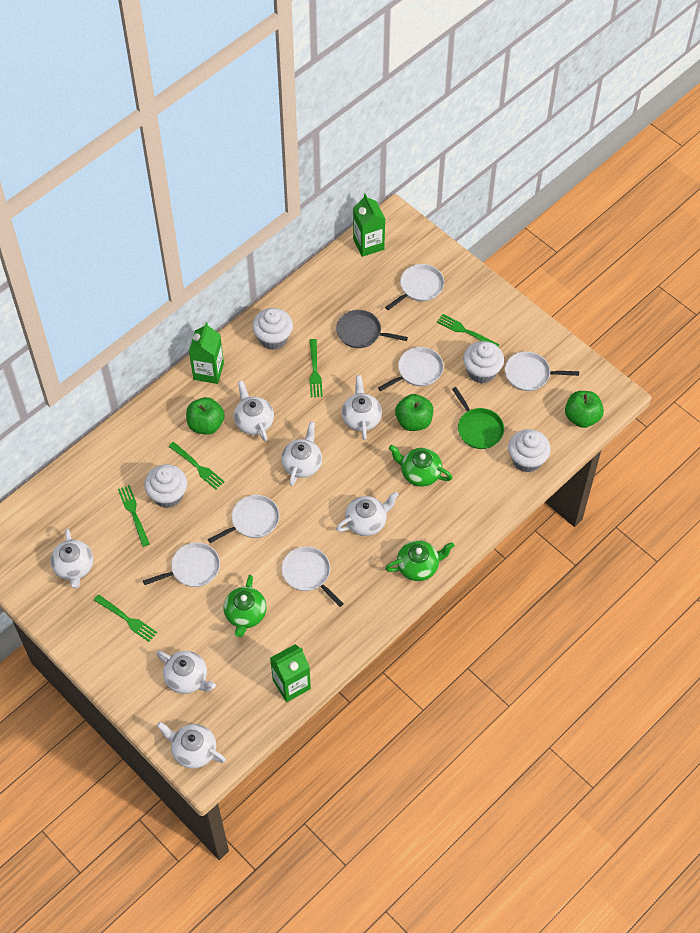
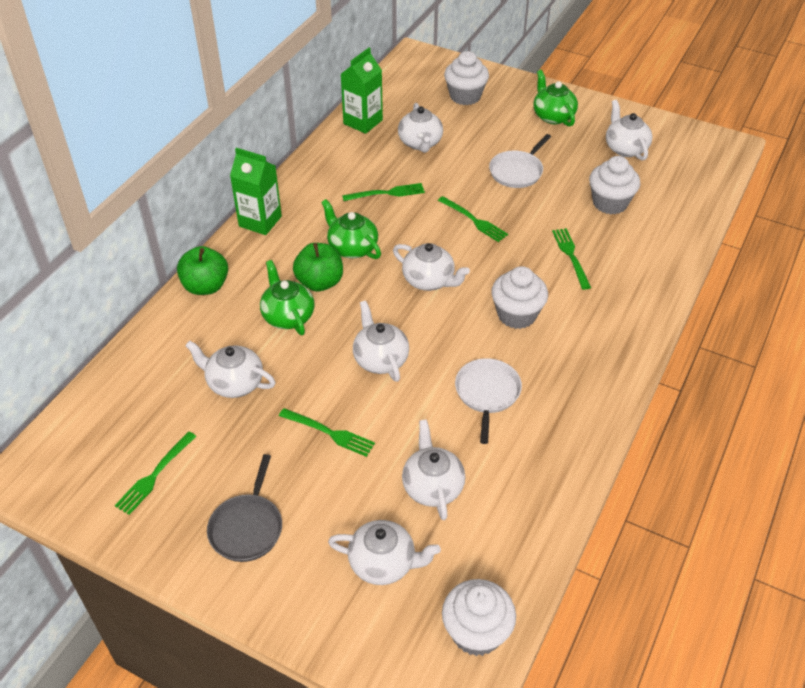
green apple: 3 -> 2
green carton: 3 -> 2
green pan: 1 -> 0
white pan: 6 -> 2

